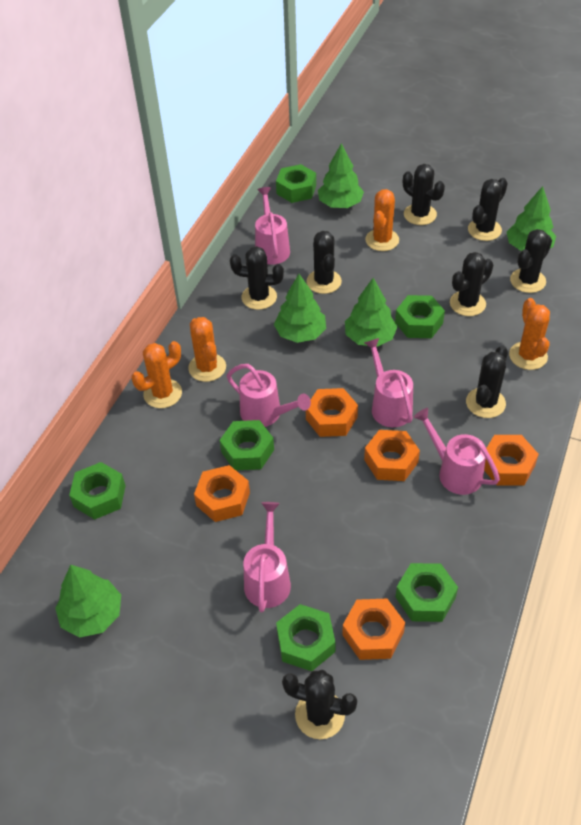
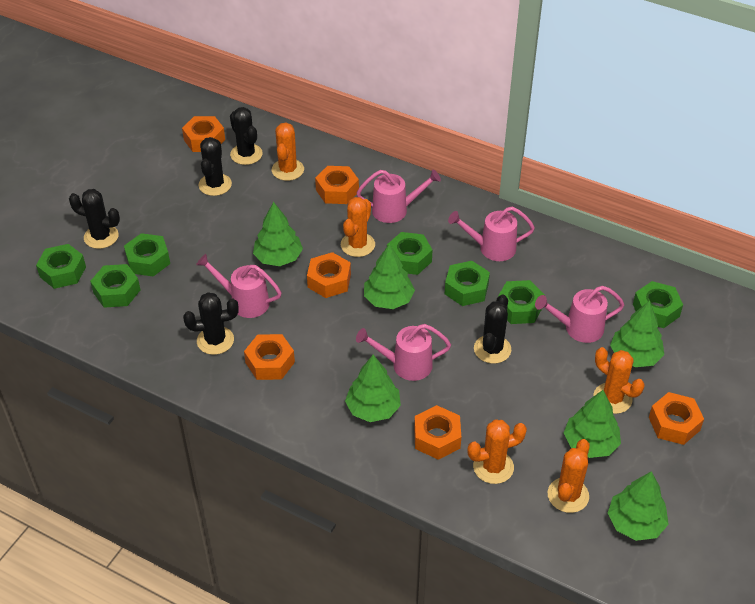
black cactus: 8 -> 5
green nut: 6 -> 7
green tree: 5 -> 6
orange cactus: 4 -> 5
orange nut: 5 -> 6

